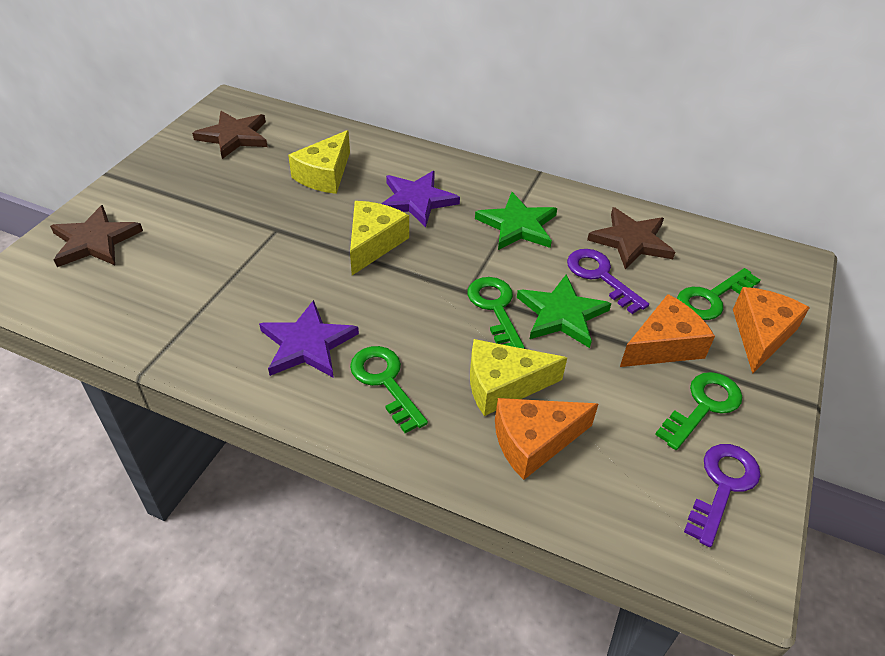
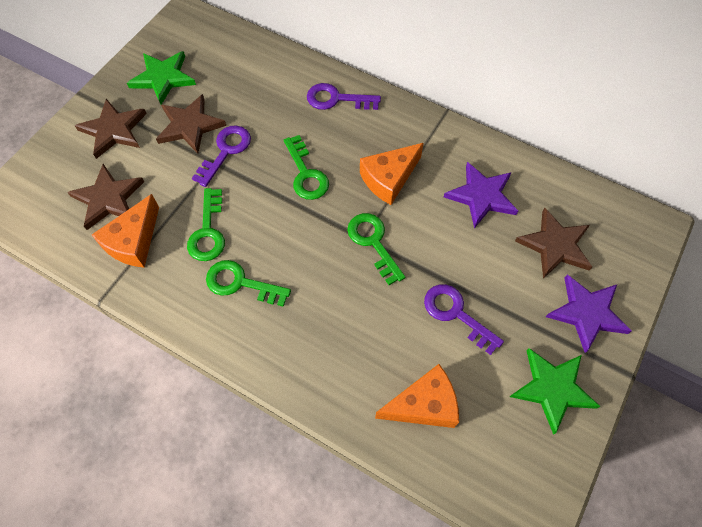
brown star: 3 -> 4
purple key: 2 -> 3
yellow cheese: 3 -> 0

